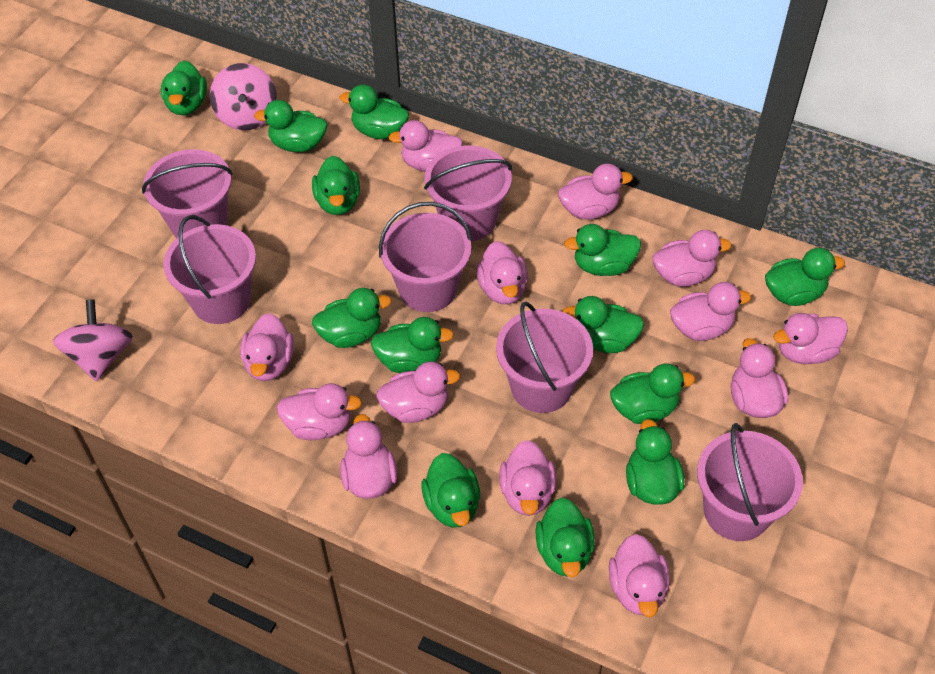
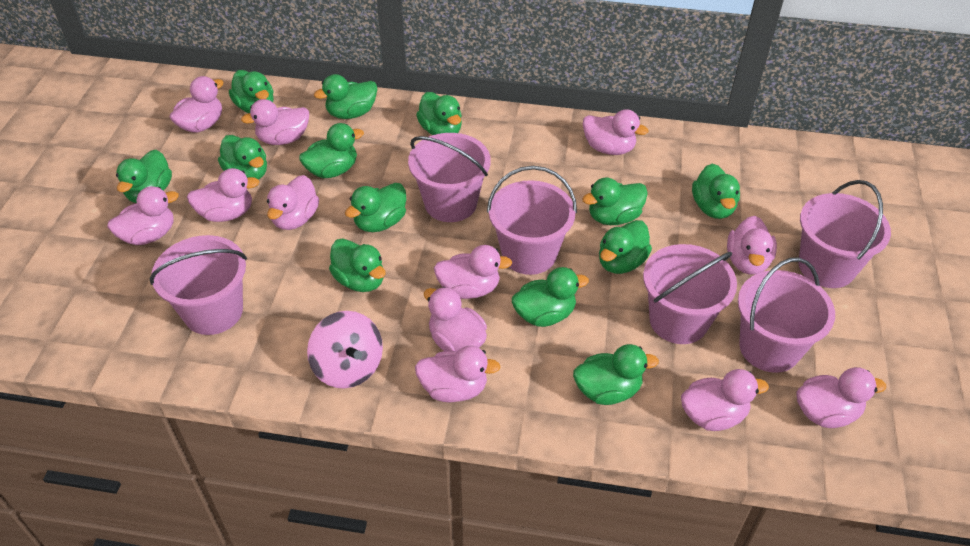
pink duck: 13 -> 12
pink spinning top: 2 -> 1

